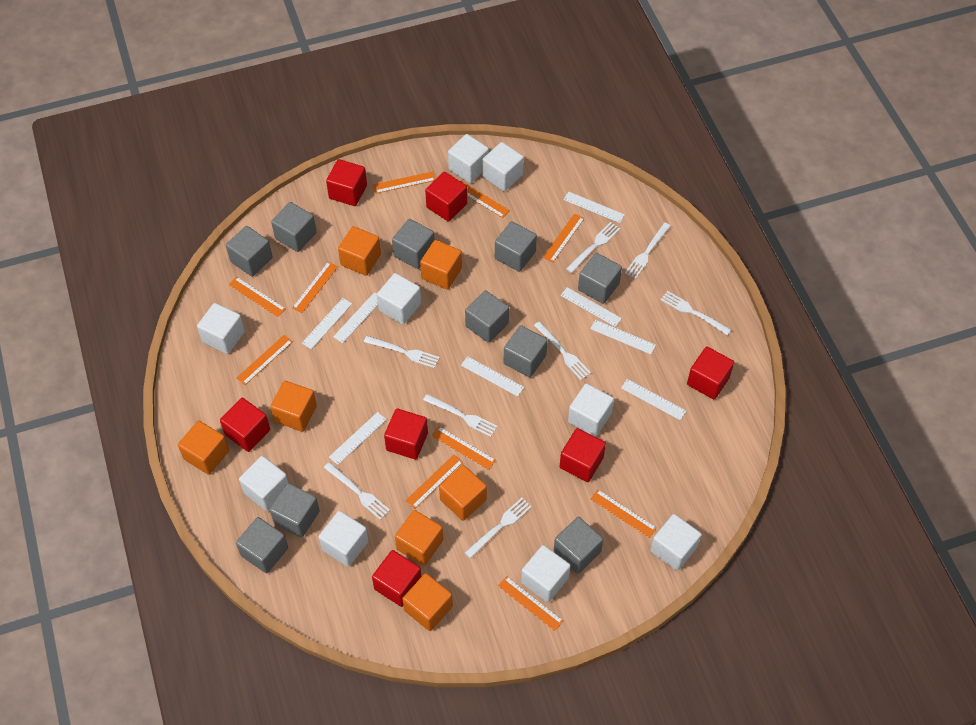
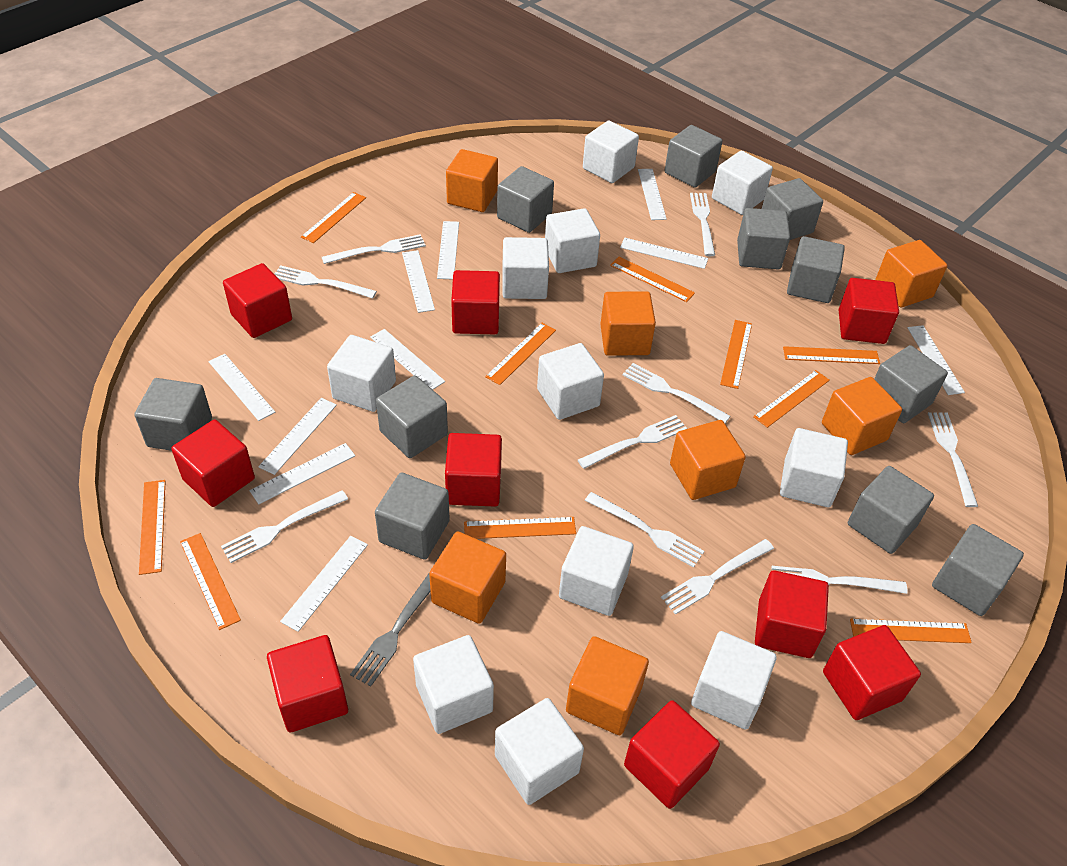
grey cube: 10 -> 11
grey fork: 0 -> 1
red cube: 7 -> 9
white cube: 9 -> 11
white fork: 8 -> 10
white ruler: 8 -> 10

